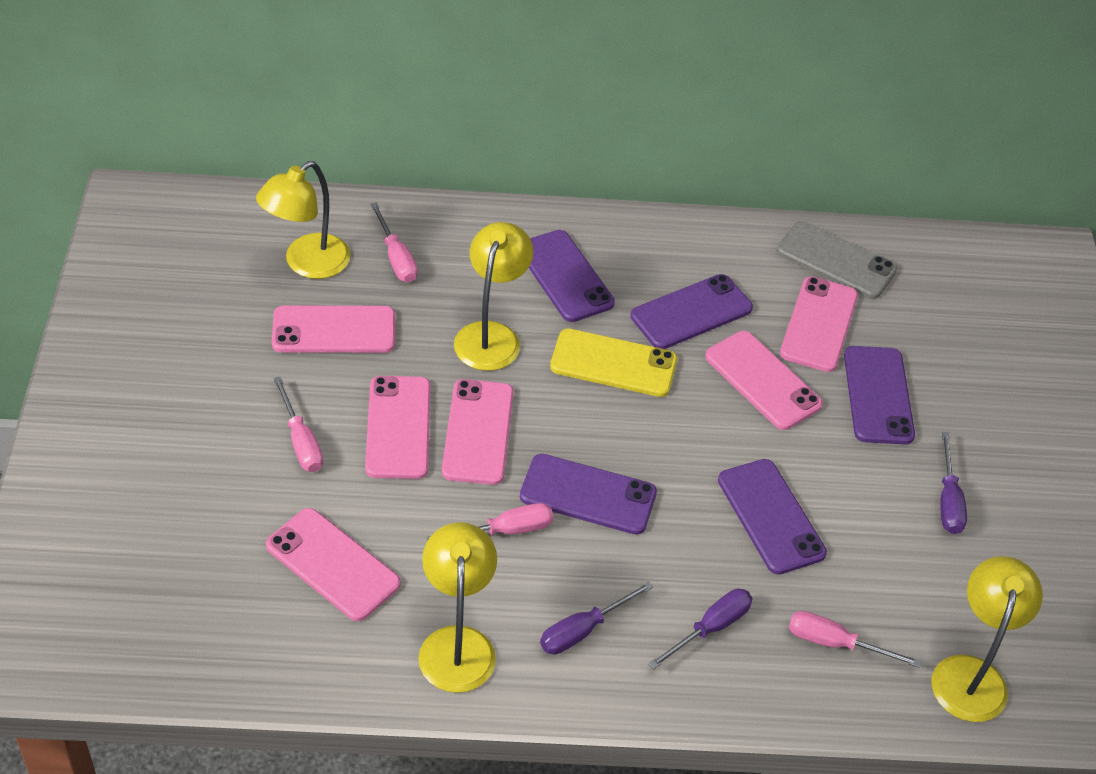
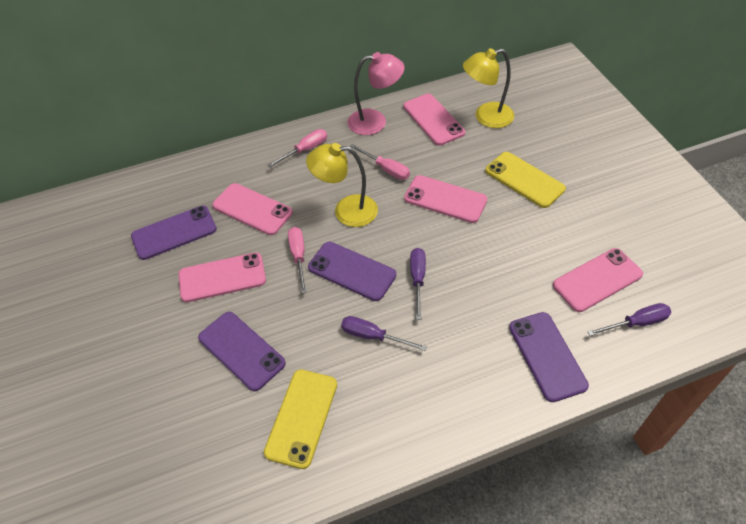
grey phone: 1 -> 0
pink lamp: 0 -> 1
pink phone: 6 -> 5
pink screwdriver: 4 -> 3
purple phone: 5 -> 4
yellow lamp: 4 -> 2
yellow phone: 1 -> 2

